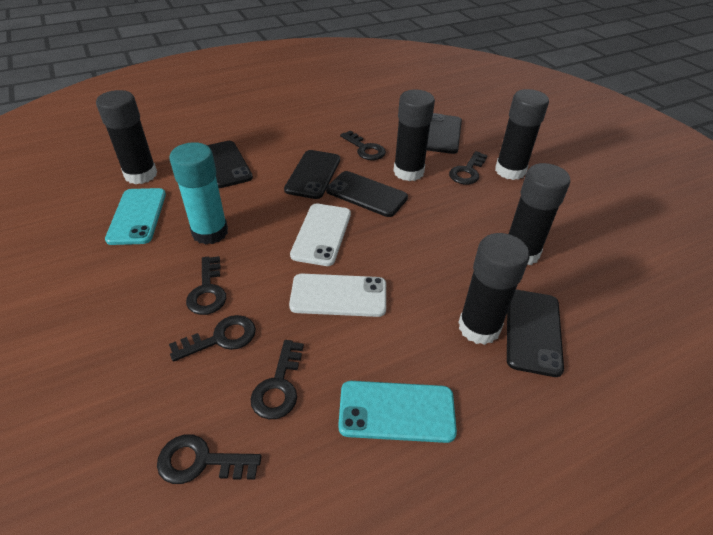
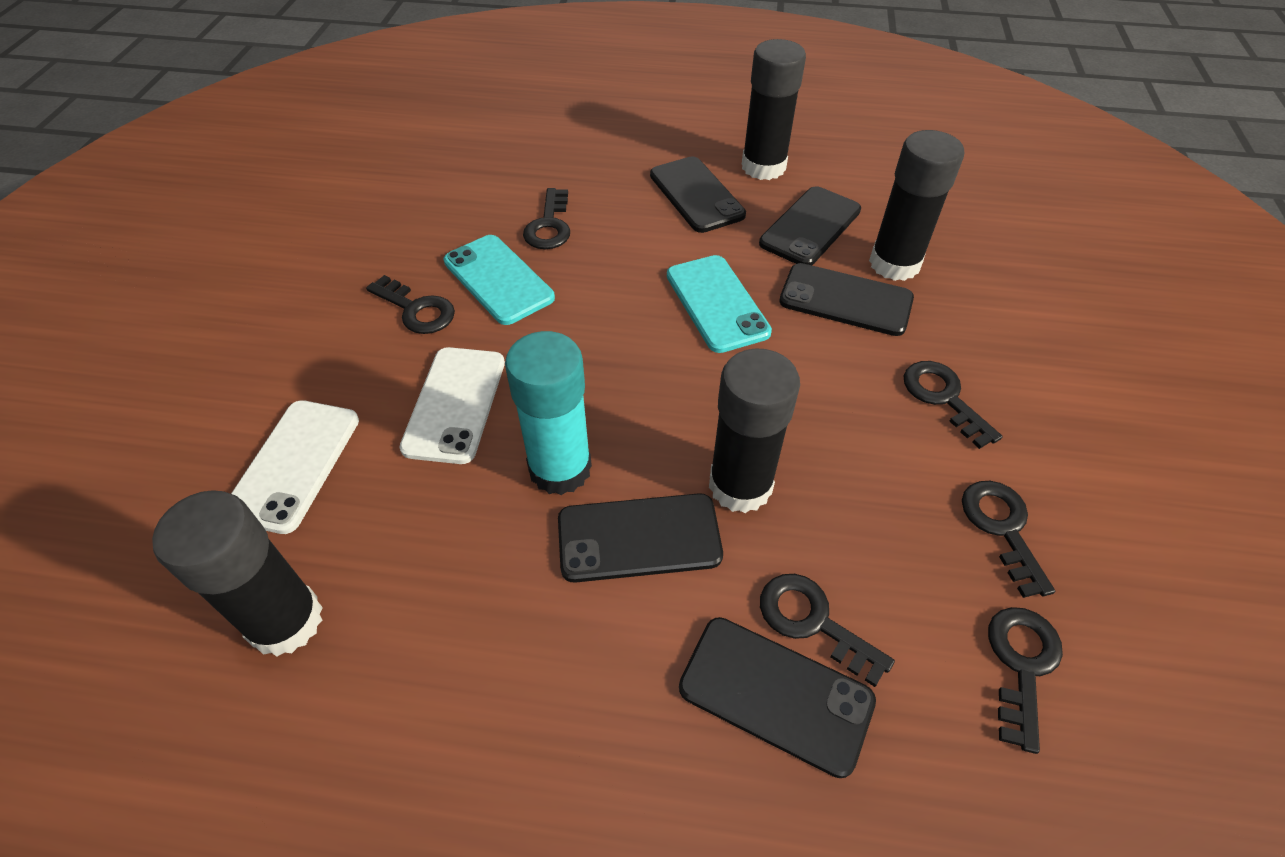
black glue stick: 5 -> 4

